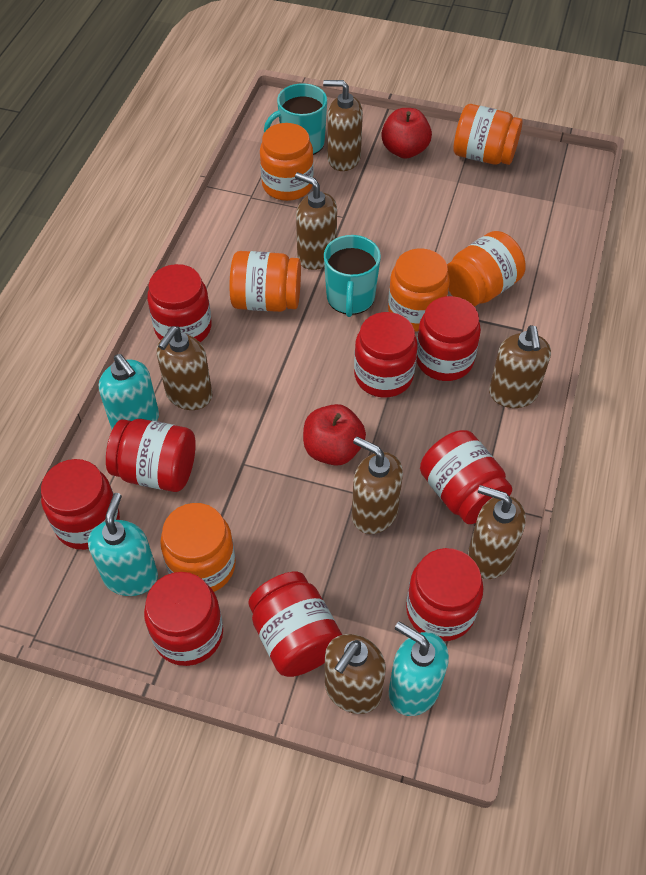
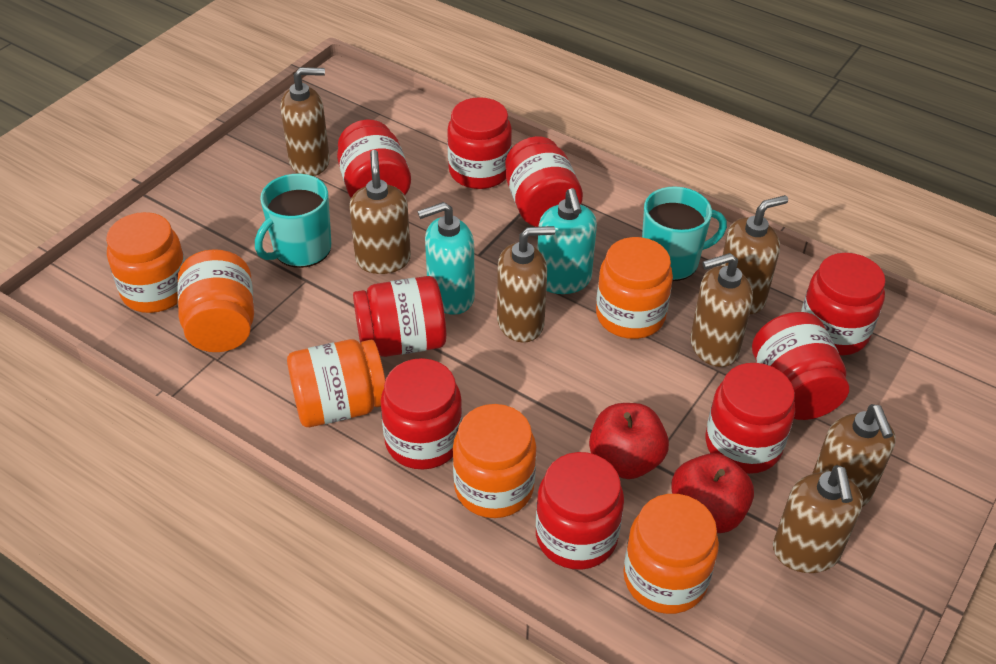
turquoise soap dispenser: 3 -> 2

